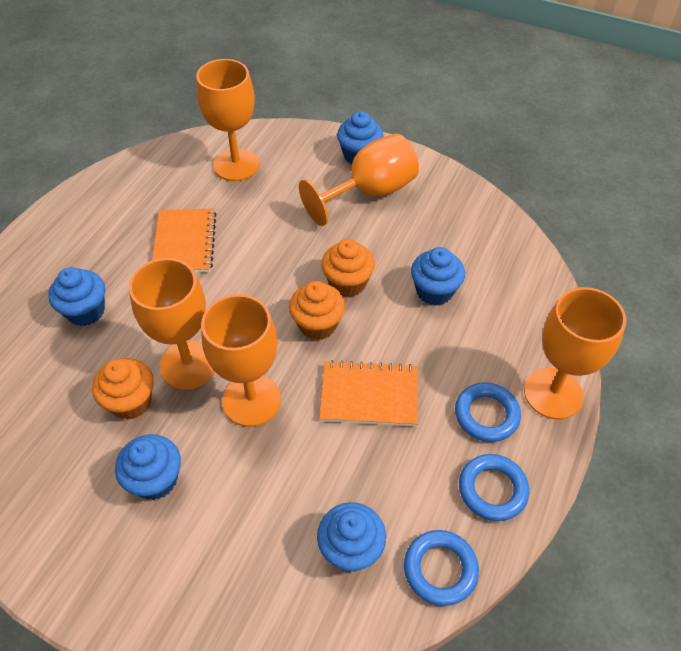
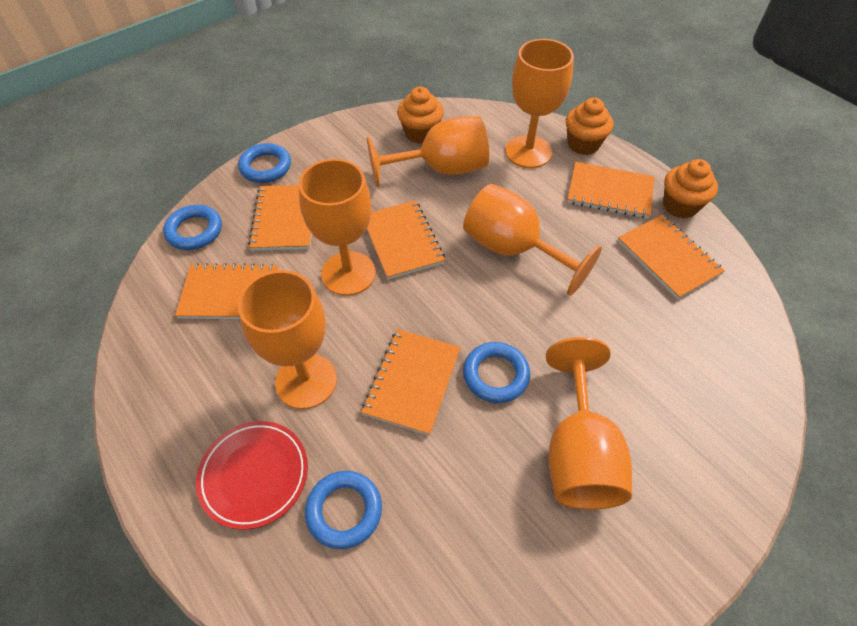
blue cupcake: 5 -> 0
blue ring: 3 -> 4
orange goblet: 5 -> 6
orange notebook: 2 -> 6
red plate: 0 -> 1

